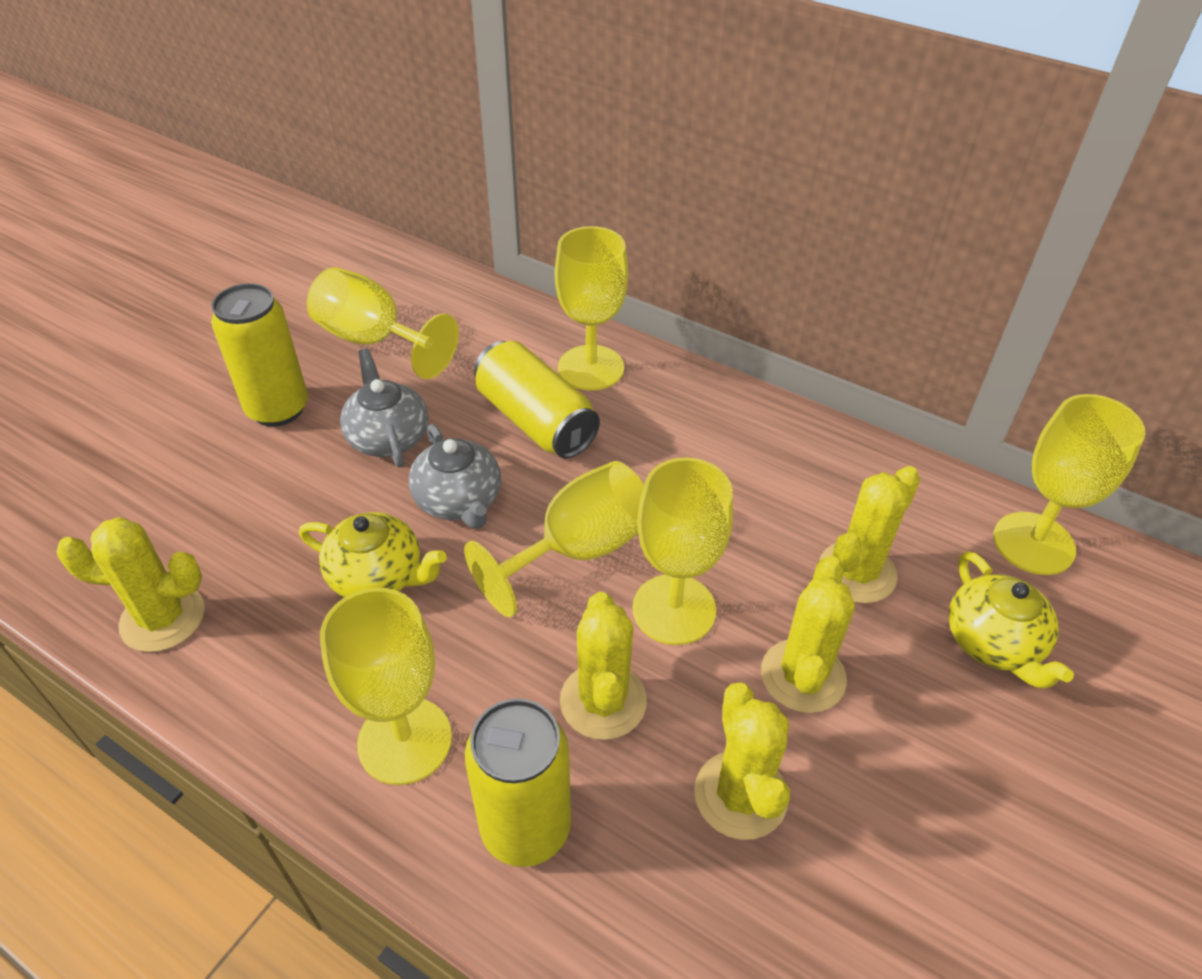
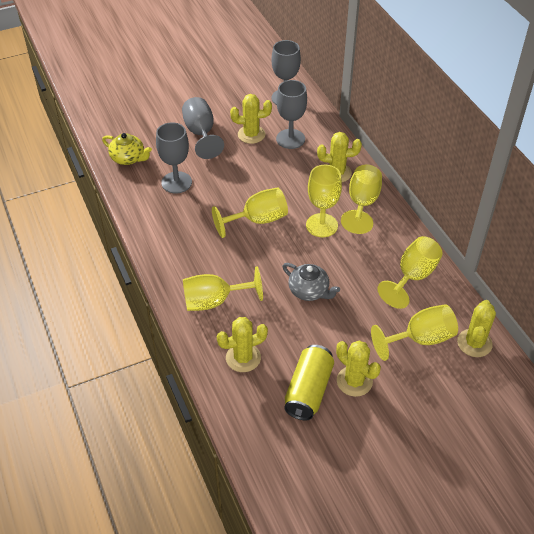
grey goblet: 0 -> 4
grey teapot: 2 -> 1
yellow can: 3 -> 1
yellow teapot: 2 -> 1

